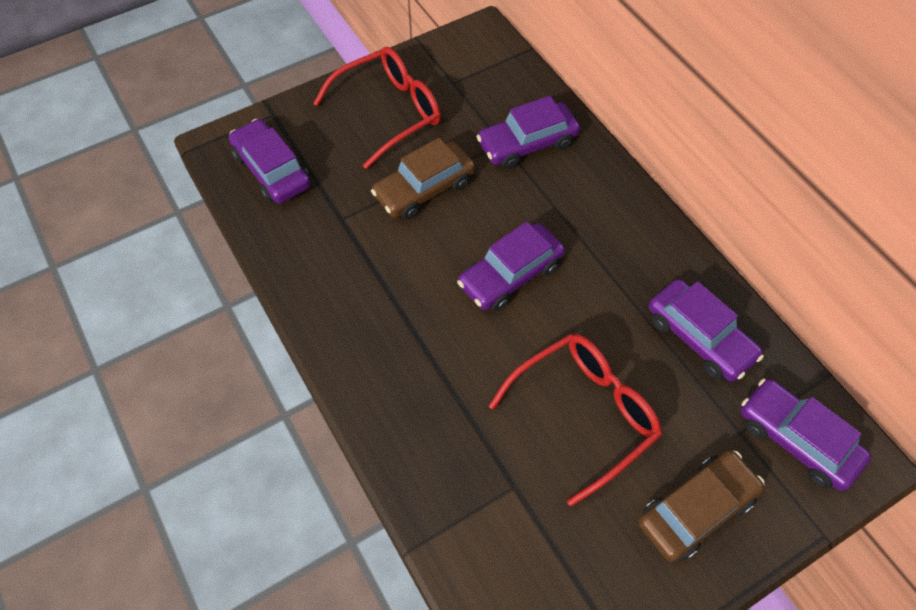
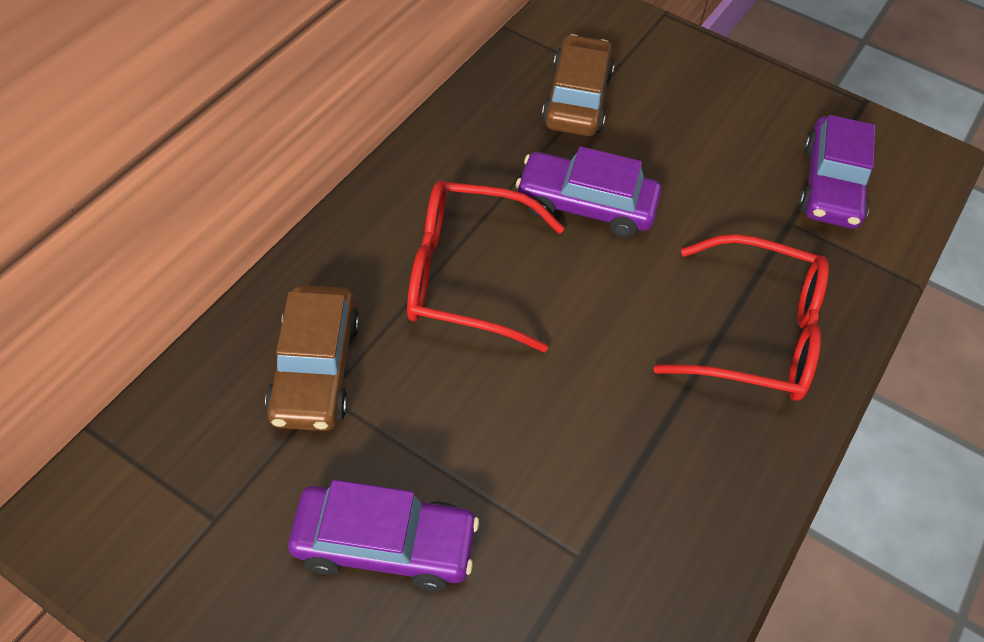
purple car: 5 -> 3

